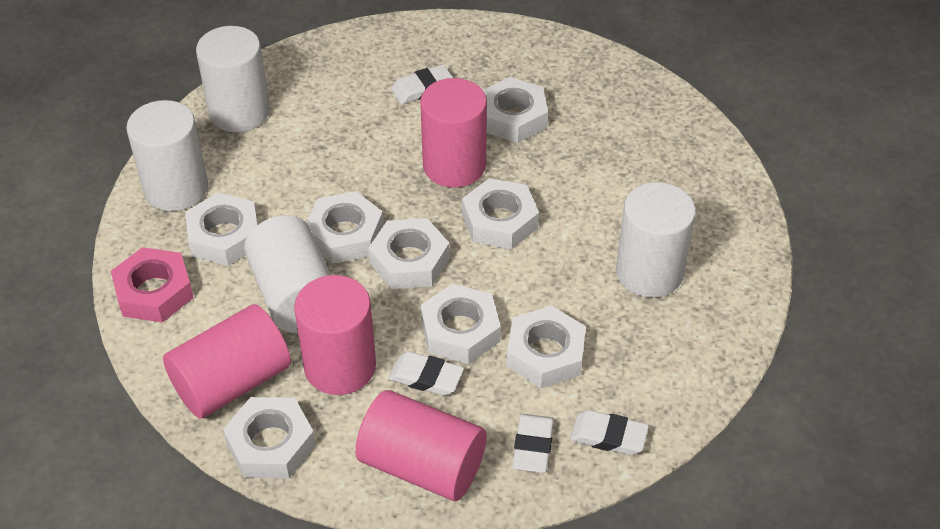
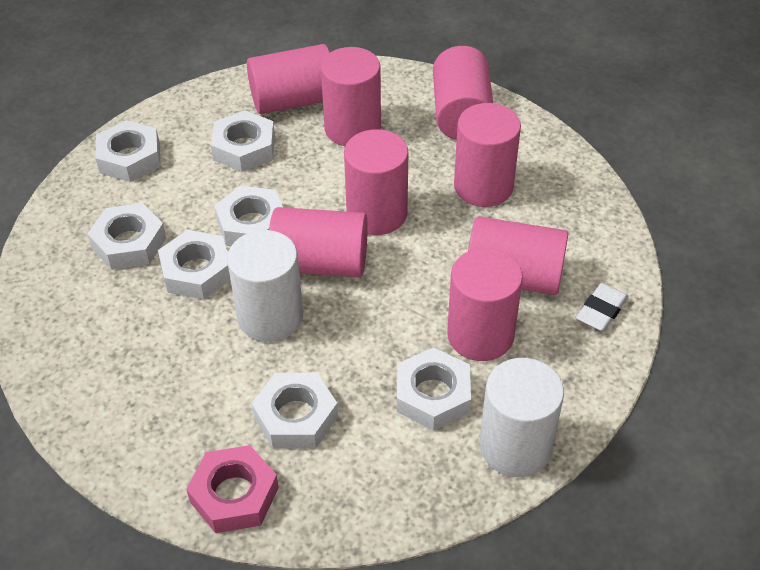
pink cylinder: 4 -> 8
white cylinder: 4 -> 2
white eraser: 4 -> 1
white nut: 8 -> 7

